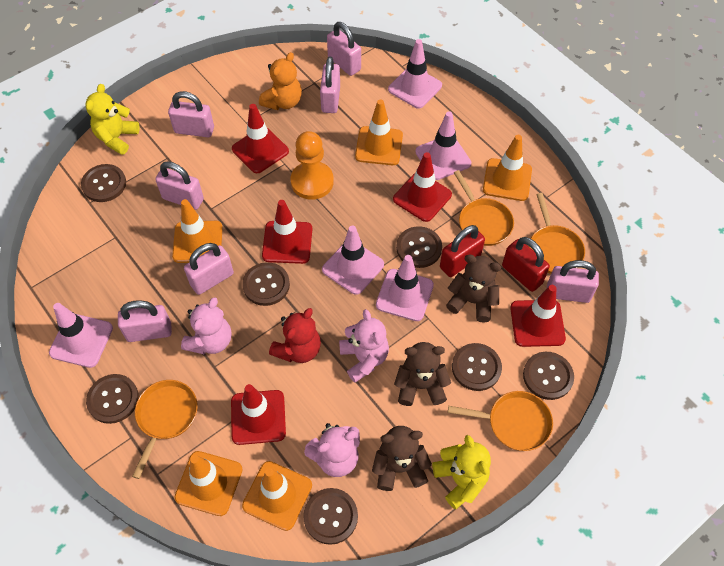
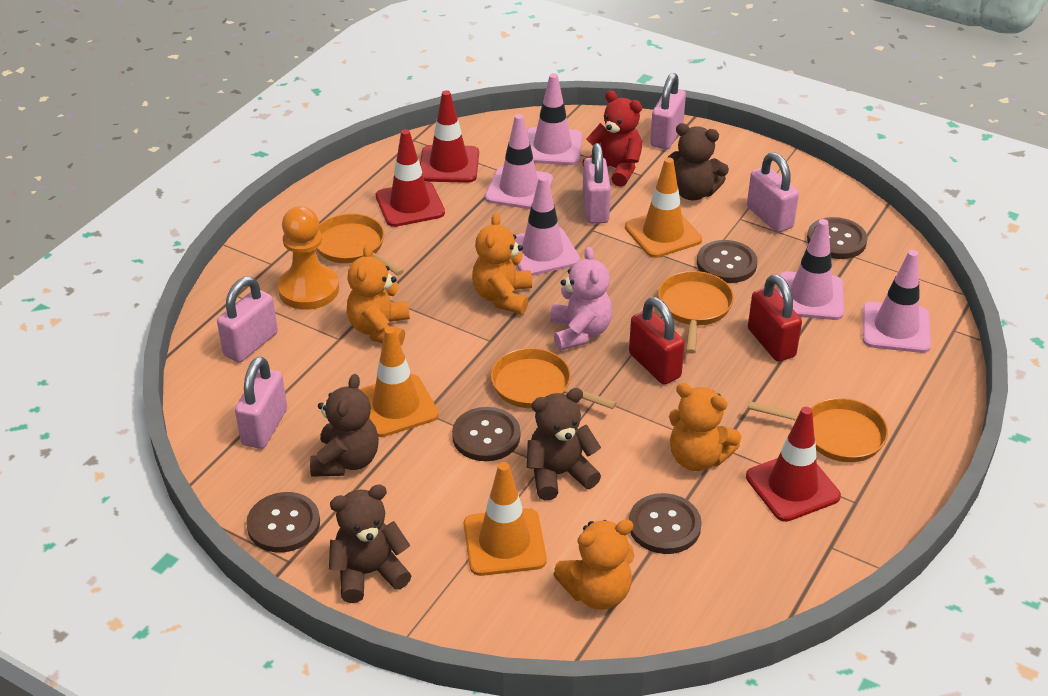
brown button: 7 -> 5
brown teddy bear: 3 -> 4
orange teddy bear: 1 -> 4
orange traffic cone: 5 -> 3
pink padlock: 7 -> 5
pink teddy bear: 3 -> 1
red traffic cone: 5 -> 3
yellow teddy bear: 2 -> 0

